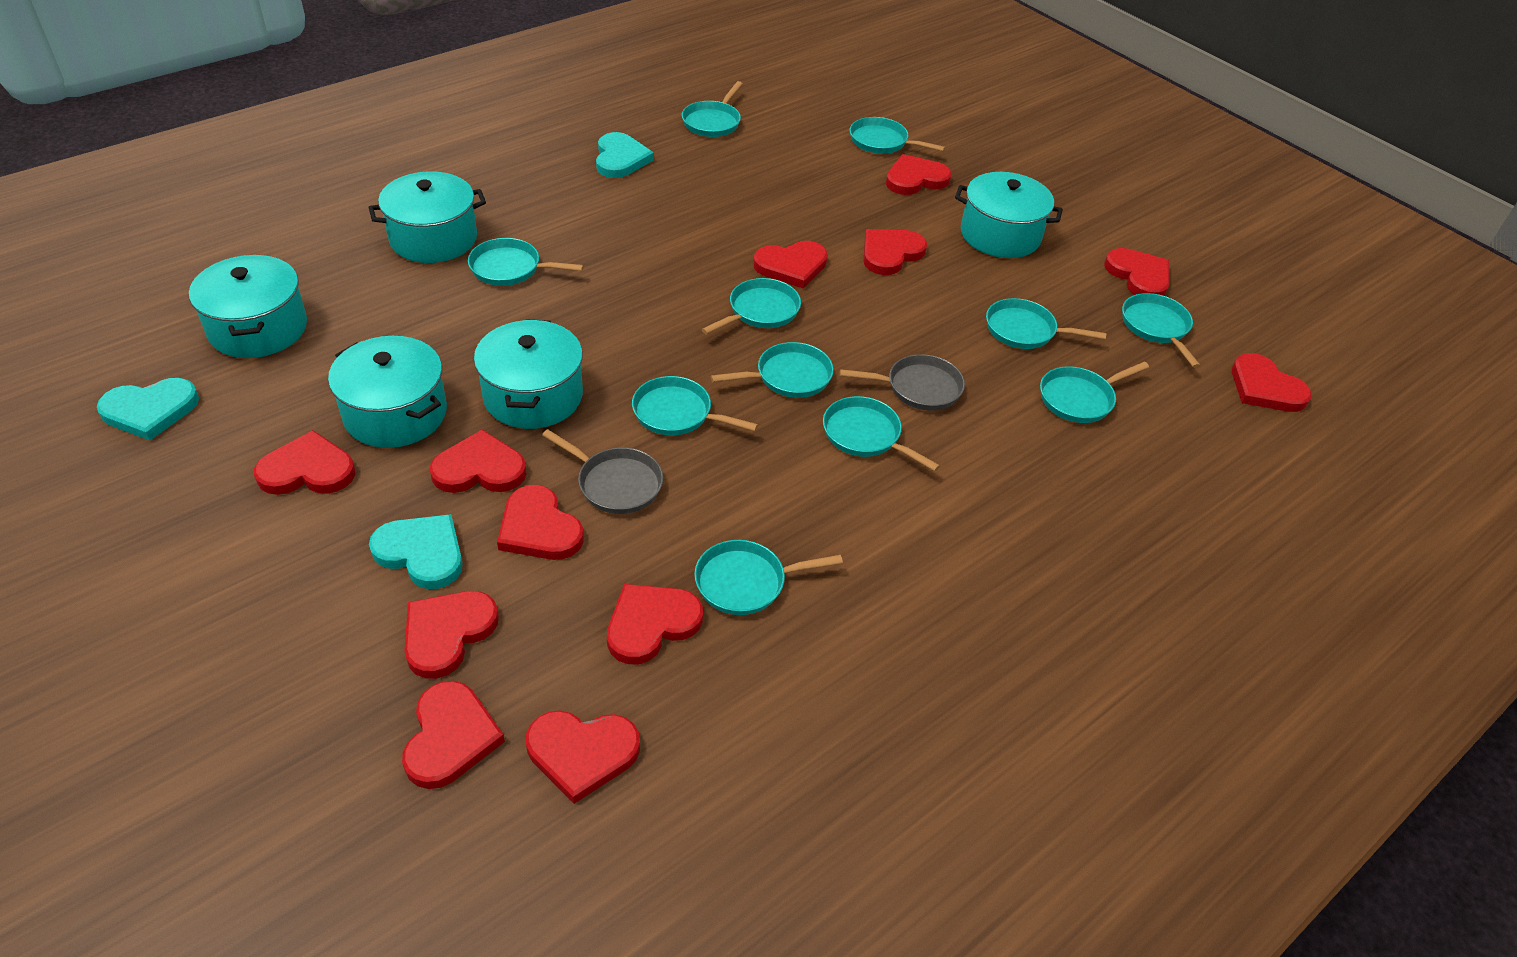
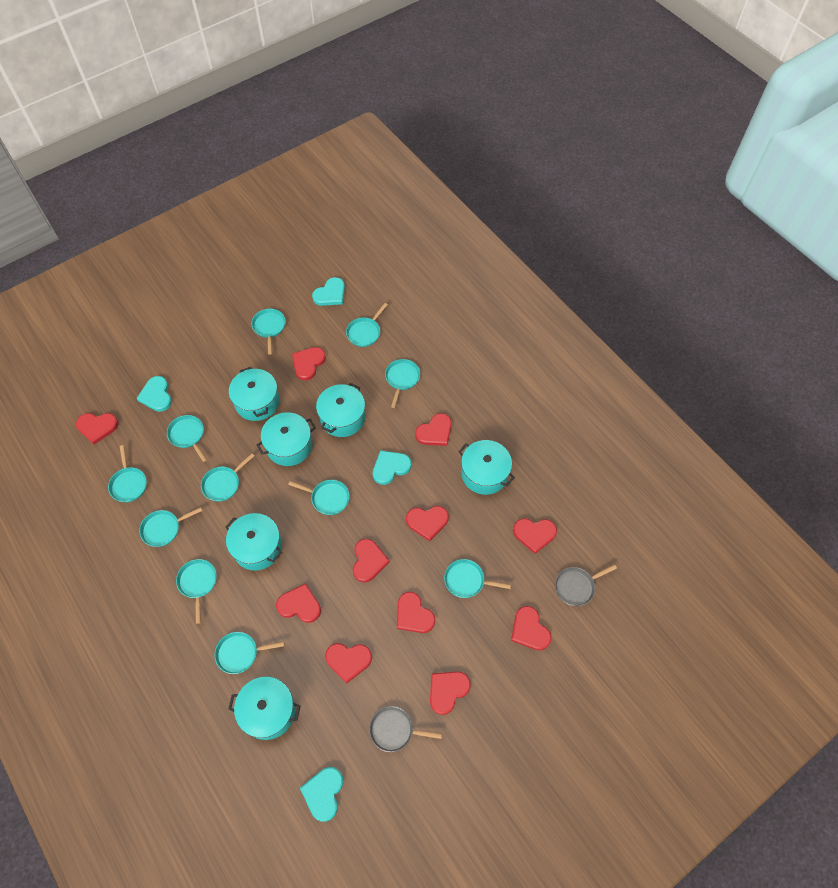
red heart: 12 -> 11
turquoise heart: 3 -> 4
turquoise pot: 5 -> 6

